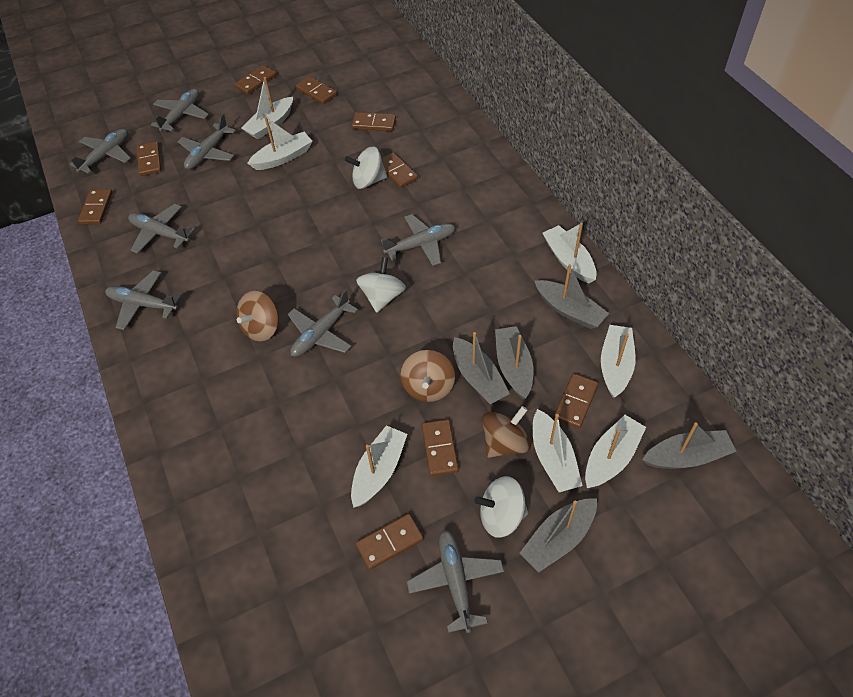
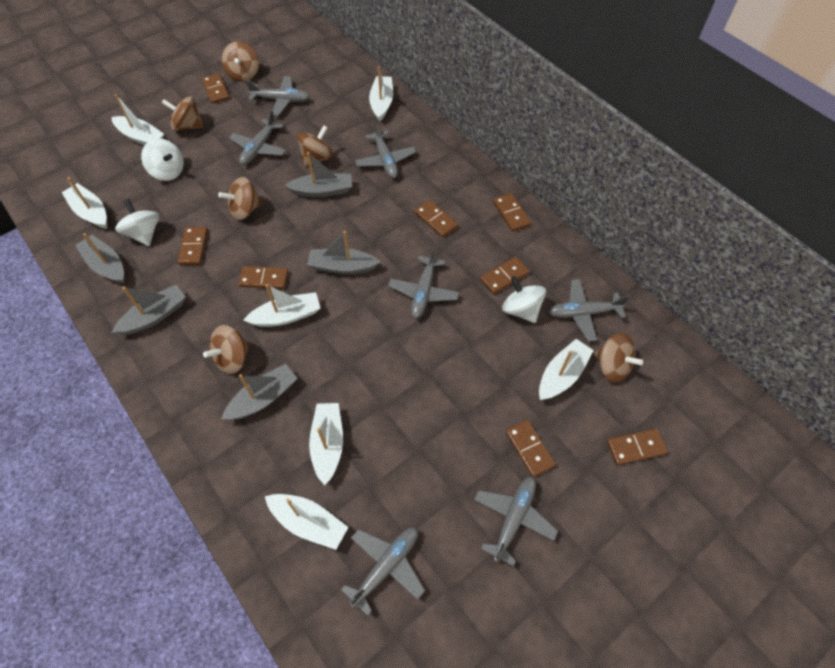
brown domino: 9 -> 8
brown spinning top: 3 -> 6
grey plane: 8 -> 7

